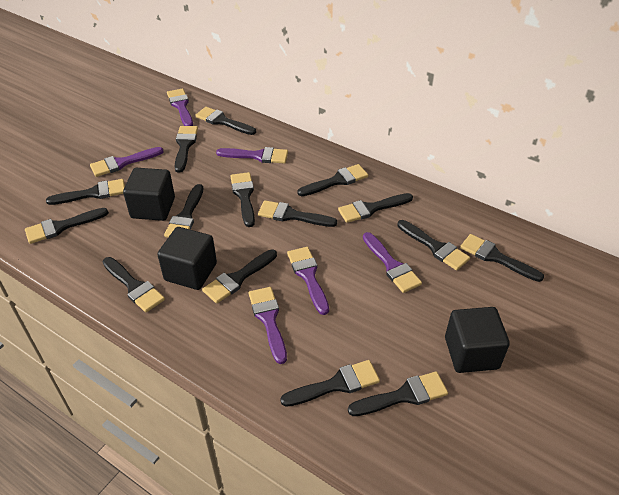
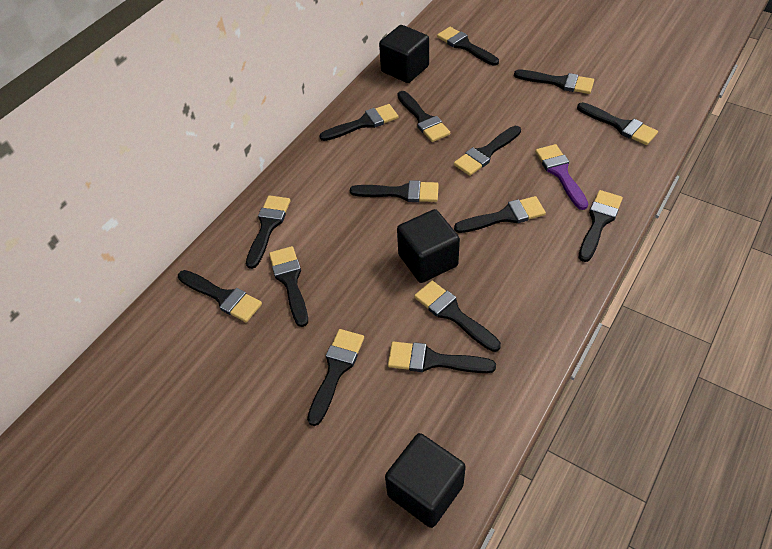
purple brush: 6 -> 1

